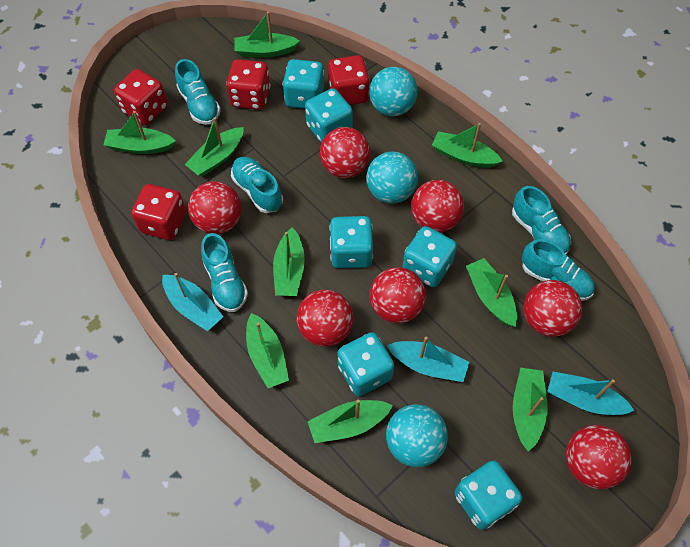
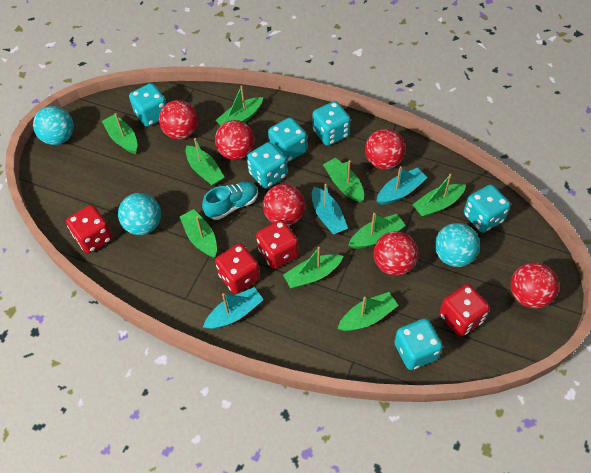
red ball: 7 -> 6
turquoise shoe: 5 -> 1

